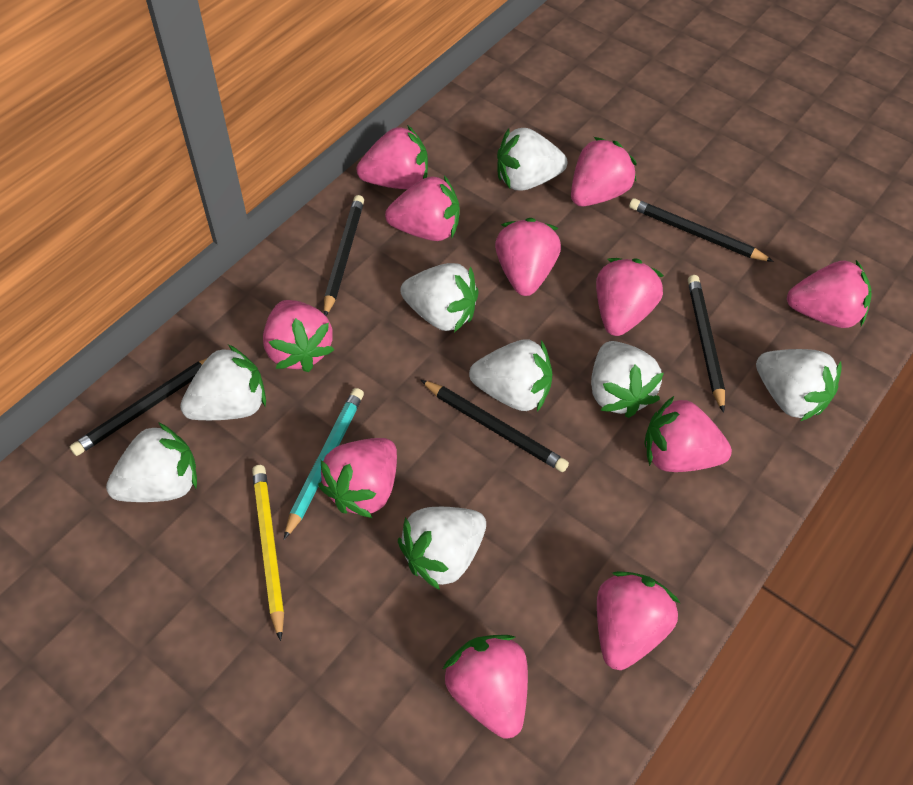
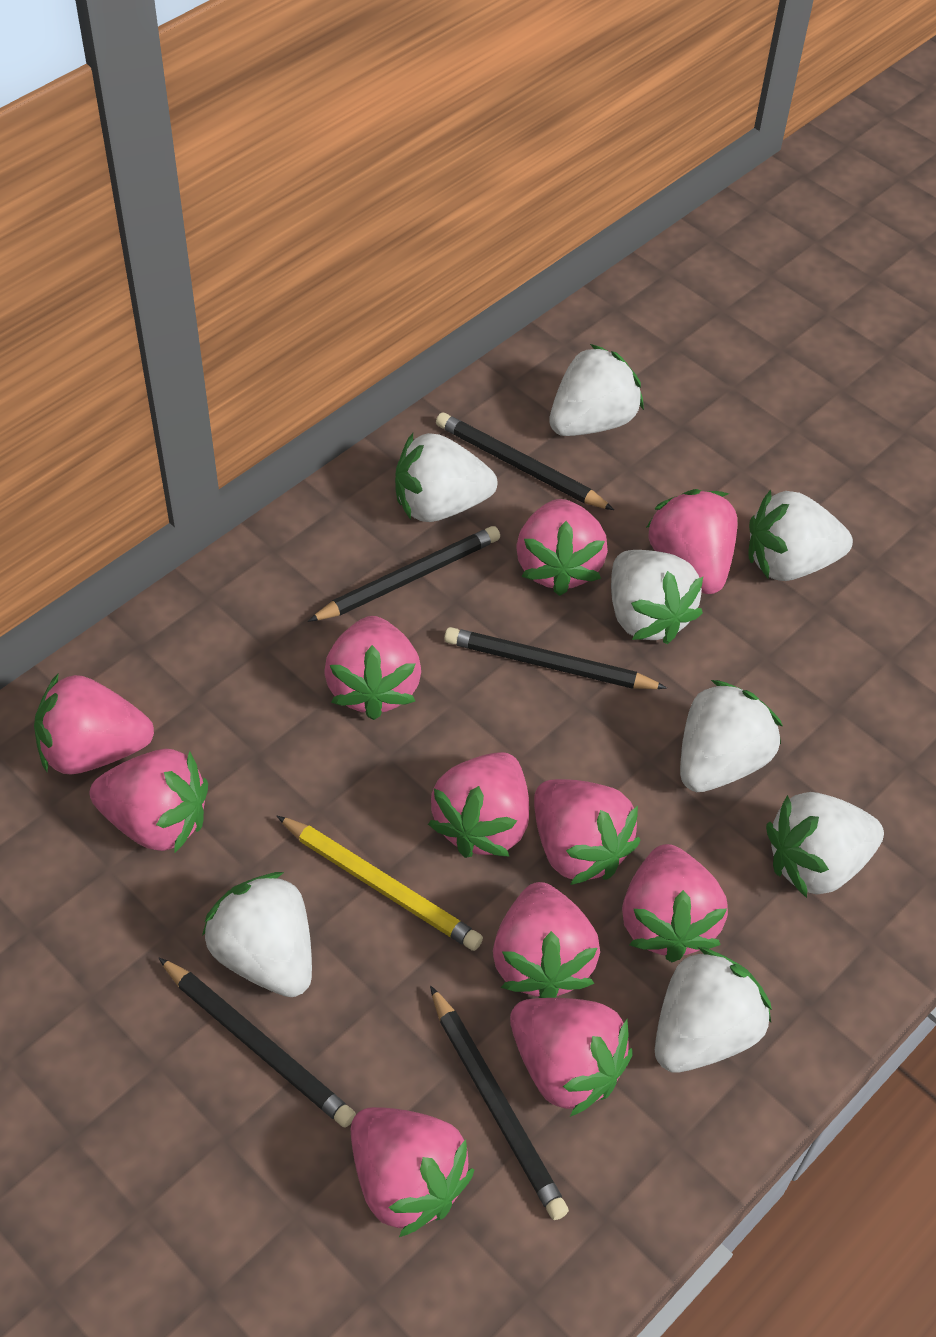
turquoise pencil: 1 -> 0

